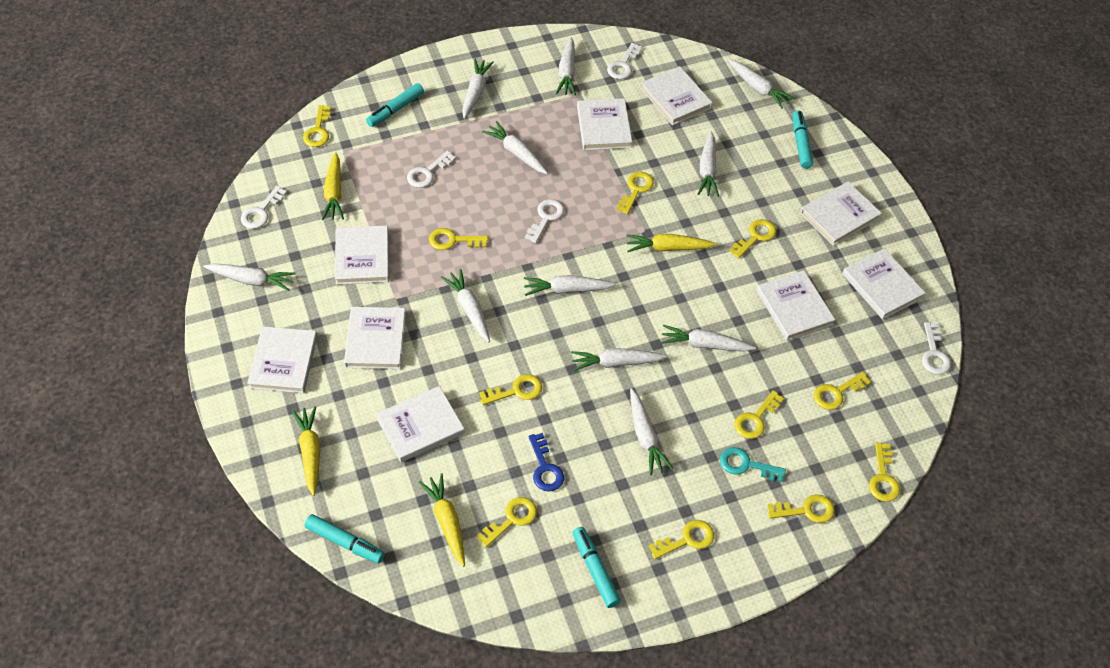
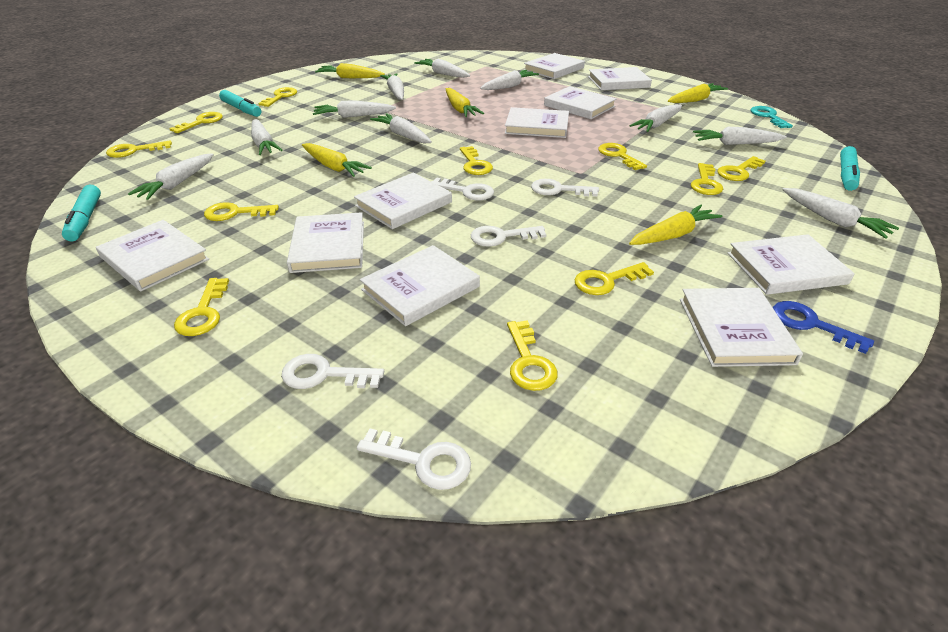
turquoise marker: 4 -> 3
white book: 9 -> 10
white carrot: 11 -> 10
yellow carrot: 4 -> 5

